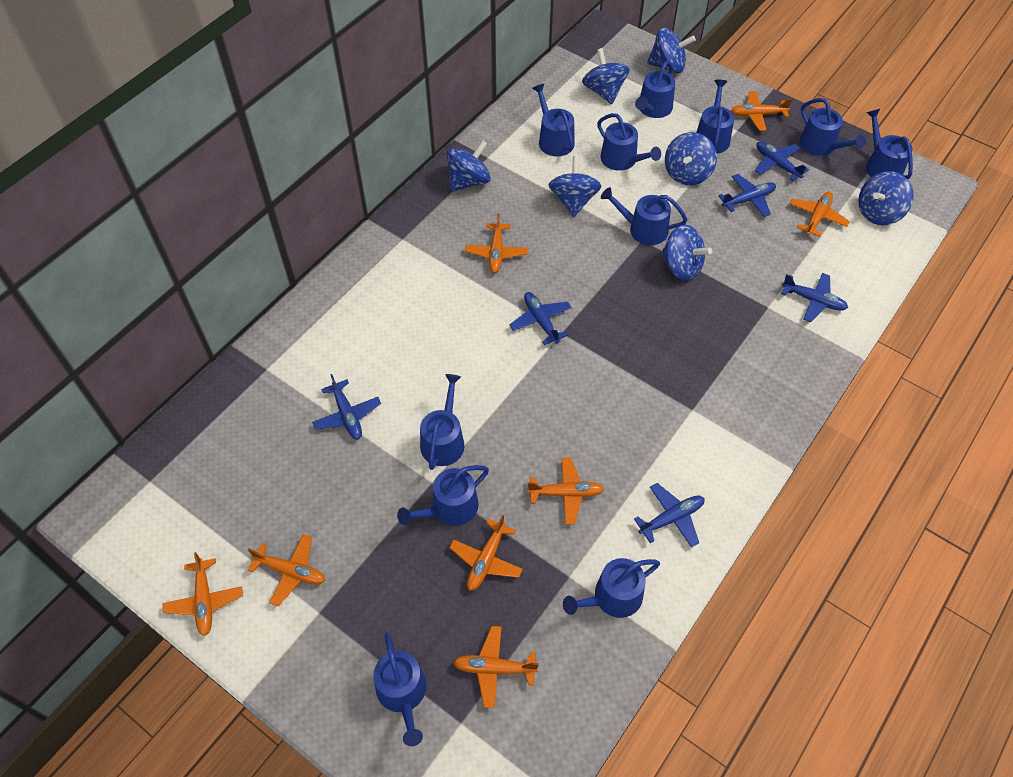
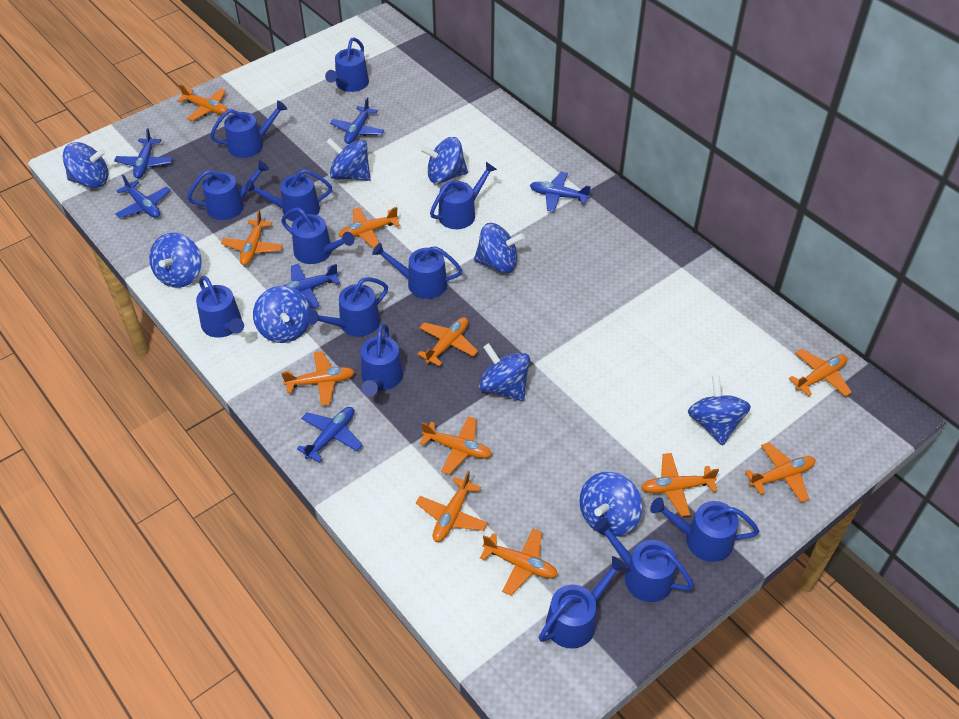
blue spinning top: 7 -> 9
blue watering can: 11 -> 13
orange plane: 8 -> 11

